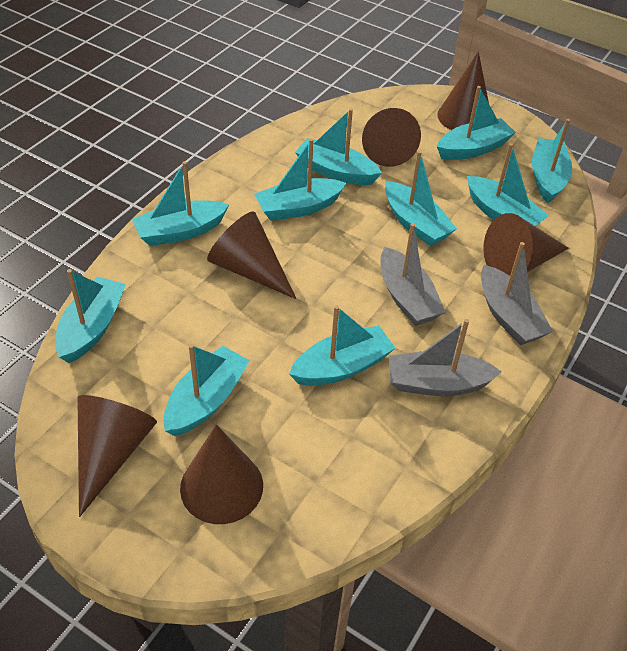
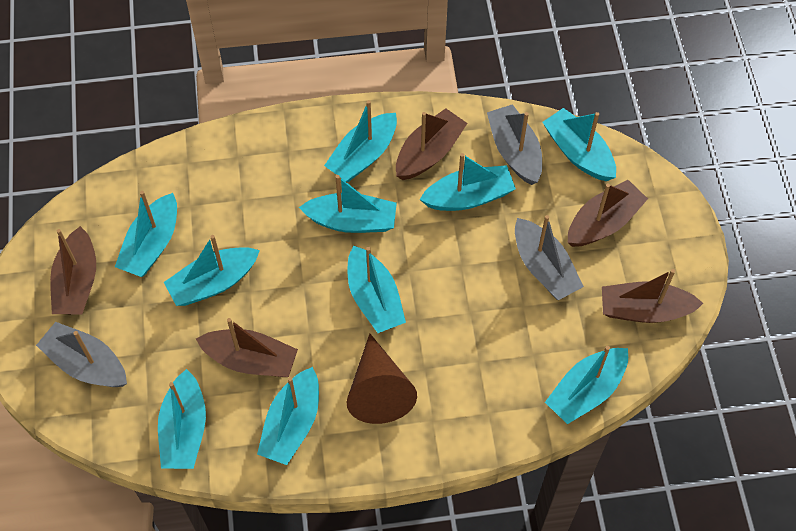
brown boat: 0 -> 5
brown cone: 6 -> 1

